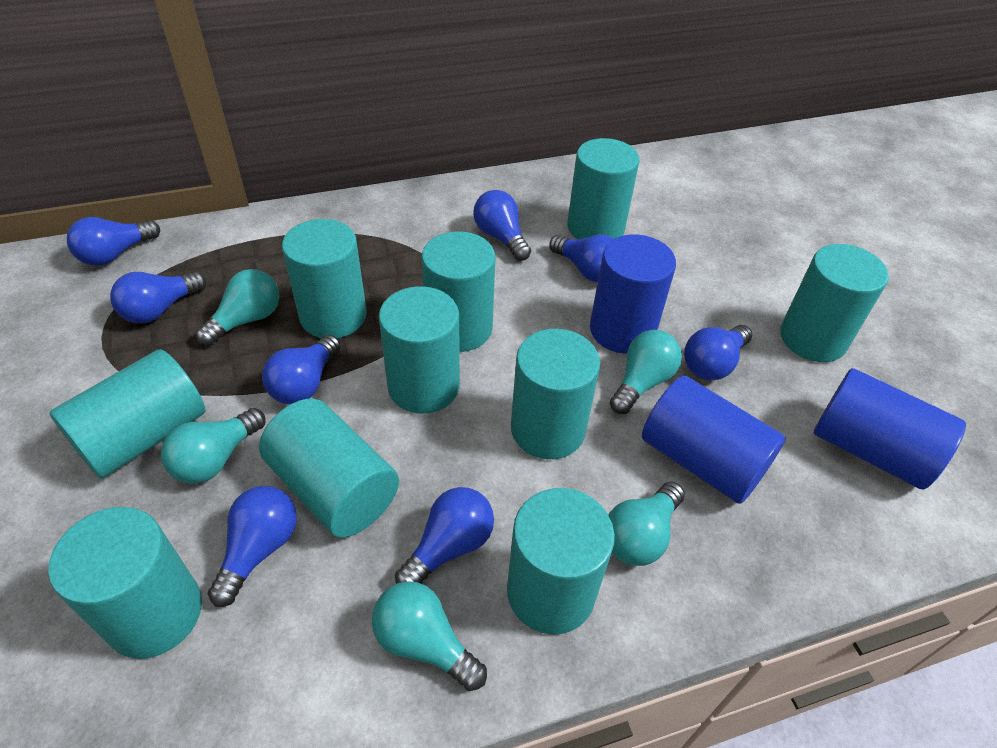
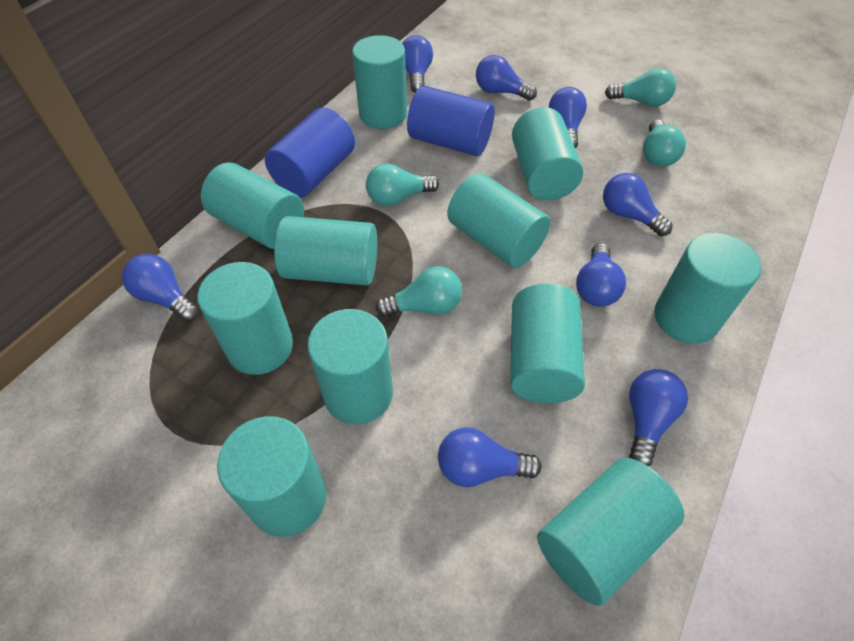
blue cylinder: 3 -> 2
turquoise cylinder: 10 -> 11
turquoise light bulb: 5 -> 4

